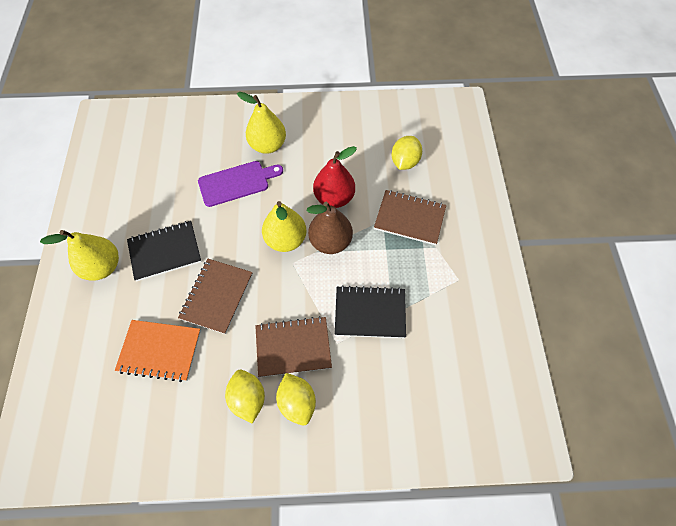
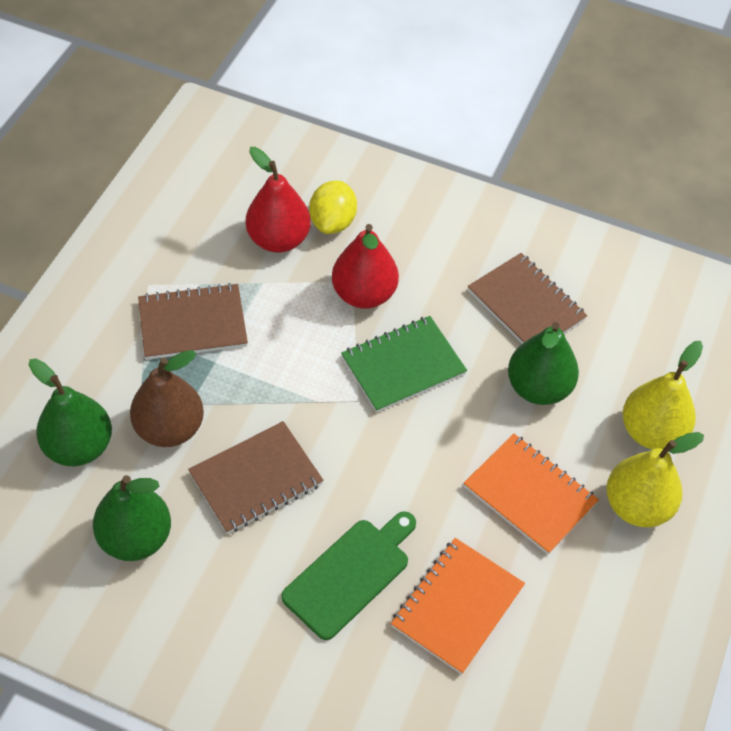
black notebook: 2 -> 0
green cutting board: 0 -> 1
green notebook: 0 -> 1
green pear: 0 -> 3
orange notebook: 1 -> 2
purple cutting board: 1 -> 0
red pear: 1 -> 2
yellow lemon: 3 -> 1
yellow pear: 3 -> 2

